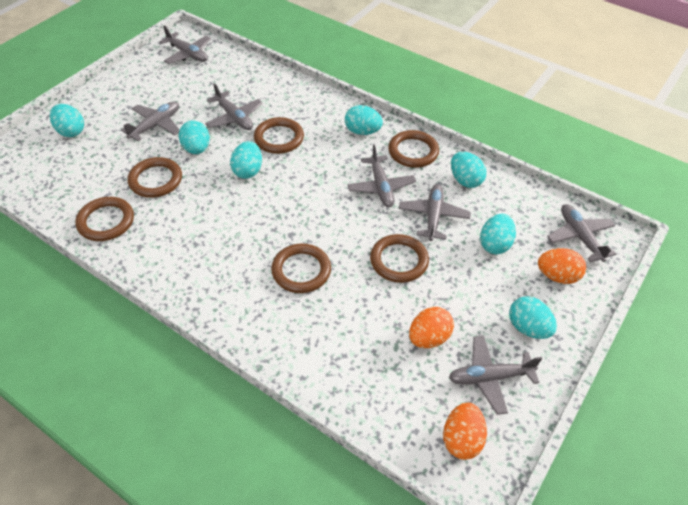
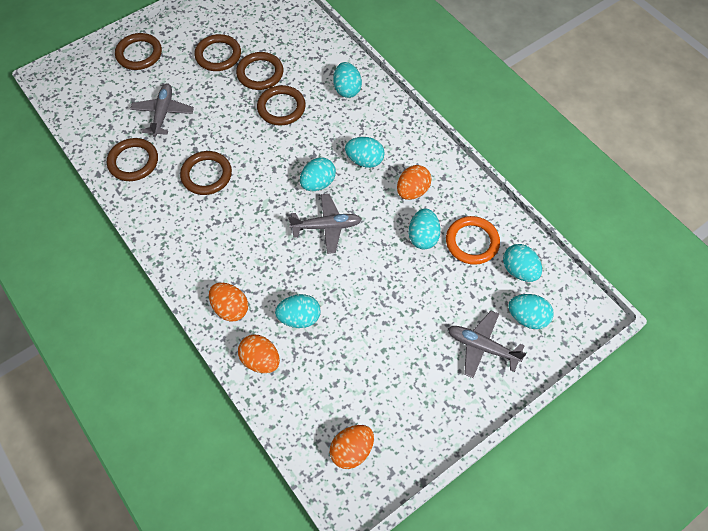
grey plane: 7 -> 3
orange egg: 3 -> 4
orange ring: 0 -> 1

